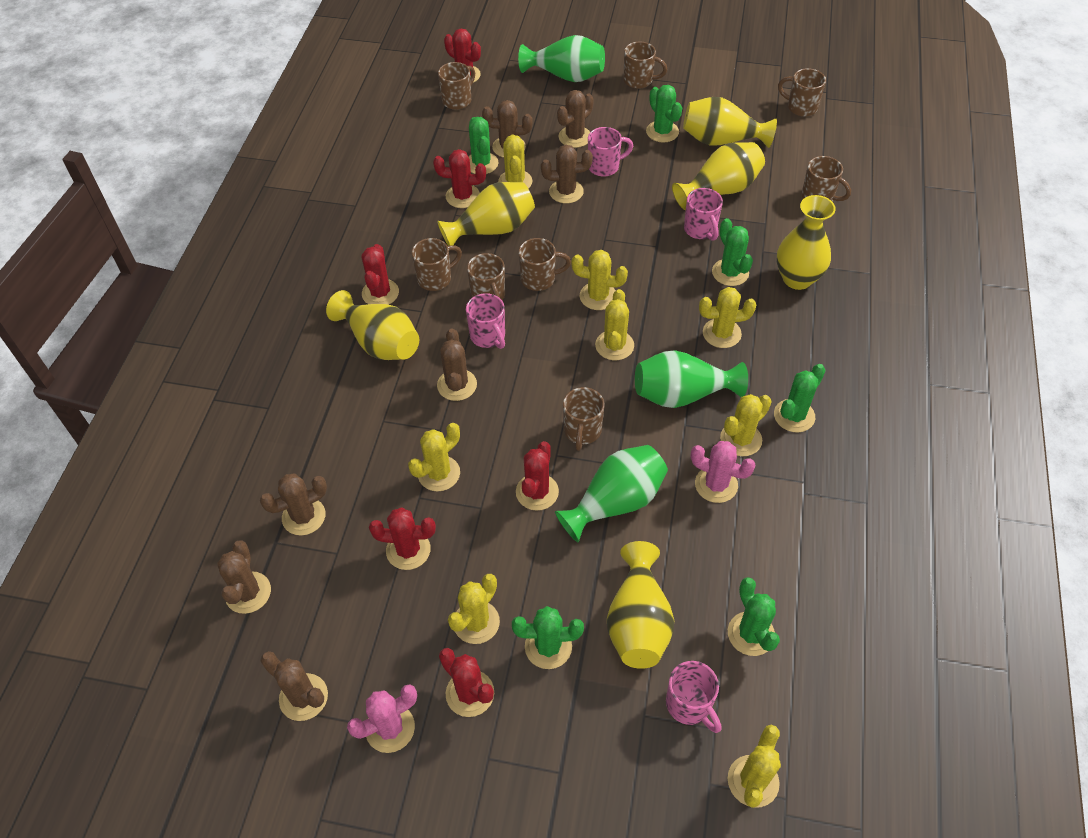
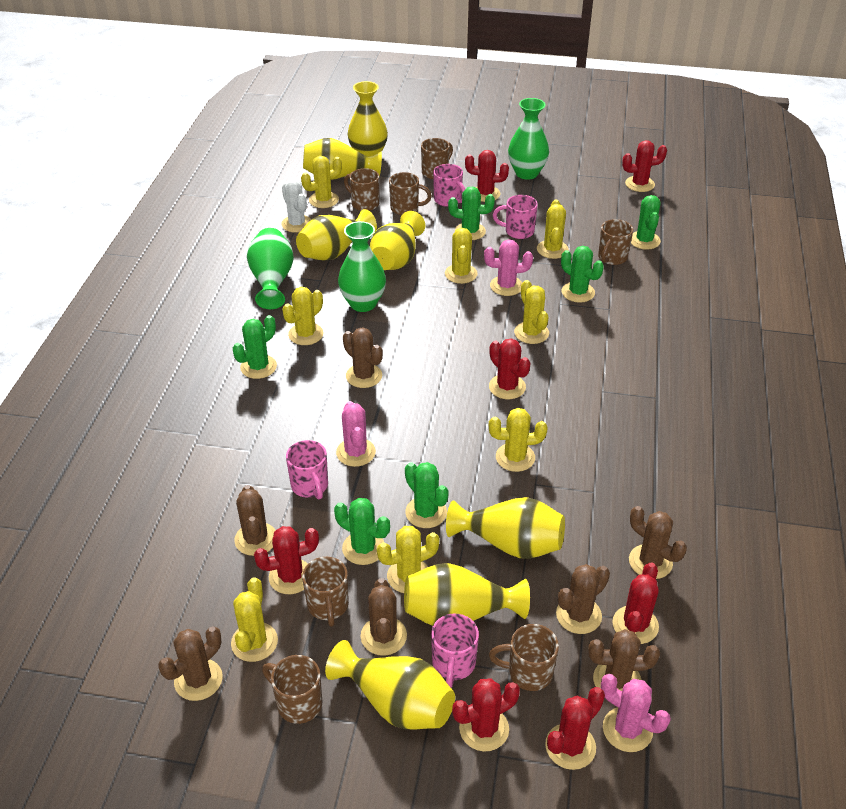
brown mug: 8 -> 7
pink cactus: 2 -> 3
red cactus: 6 -> 7
white cactus: 0 -> 1
yellow vase: 6 -> 7

